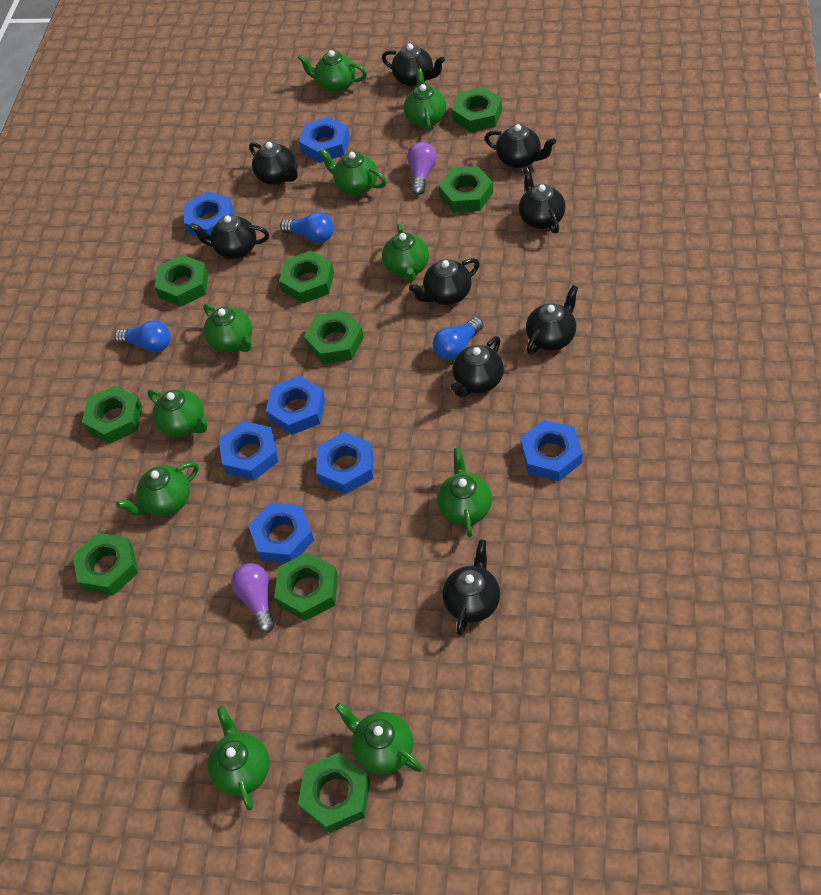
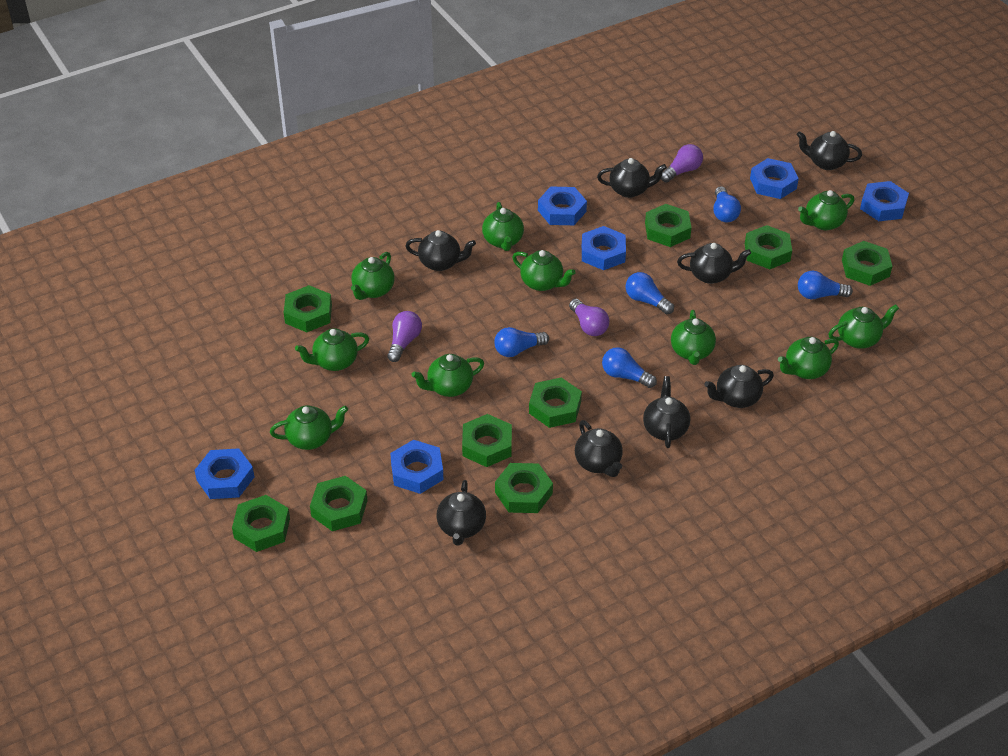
black teapot: 9 -> 8
blue light bulb: 3 -> 5
blue nut: 7 -> 6
purple light bulb: 2 -> 3

